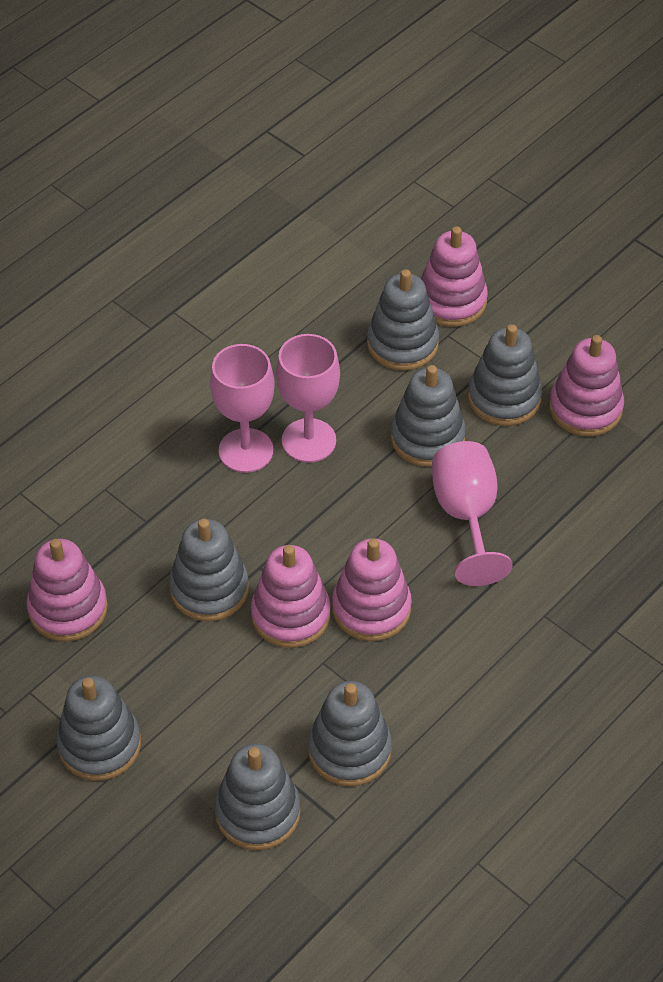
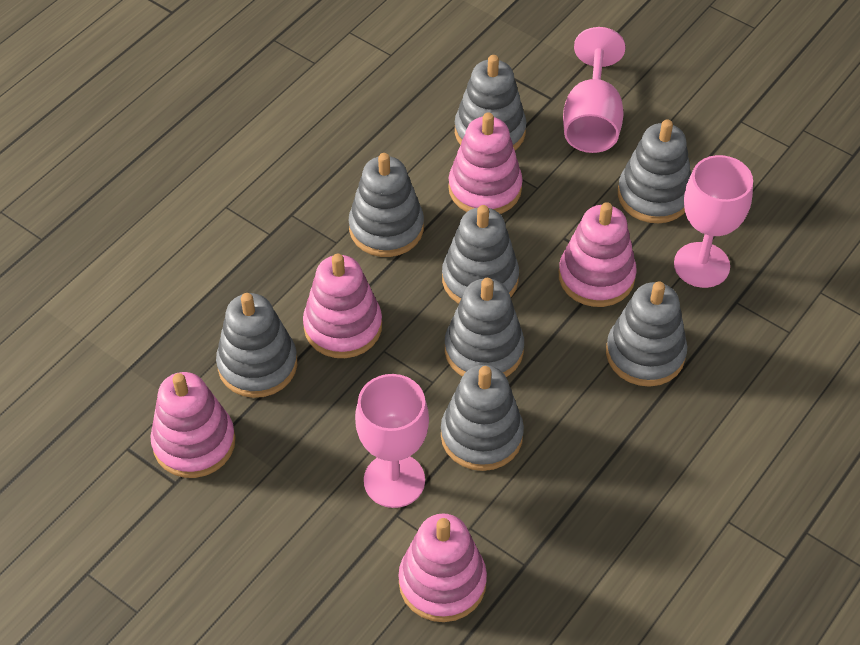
grey stacking toy: 7 -> 8

